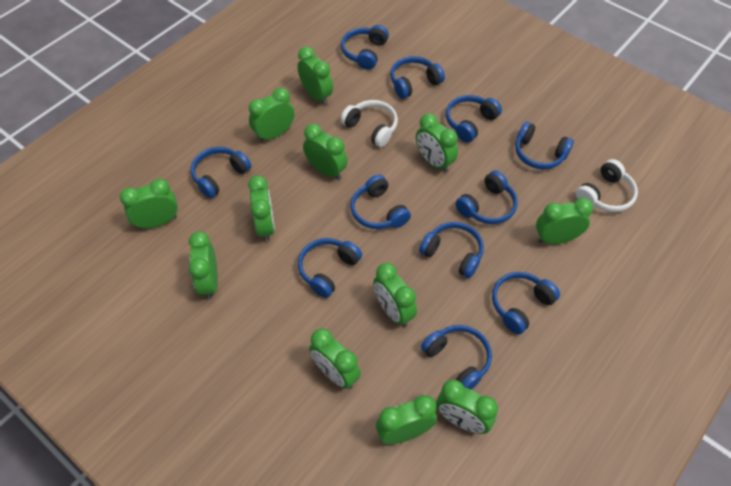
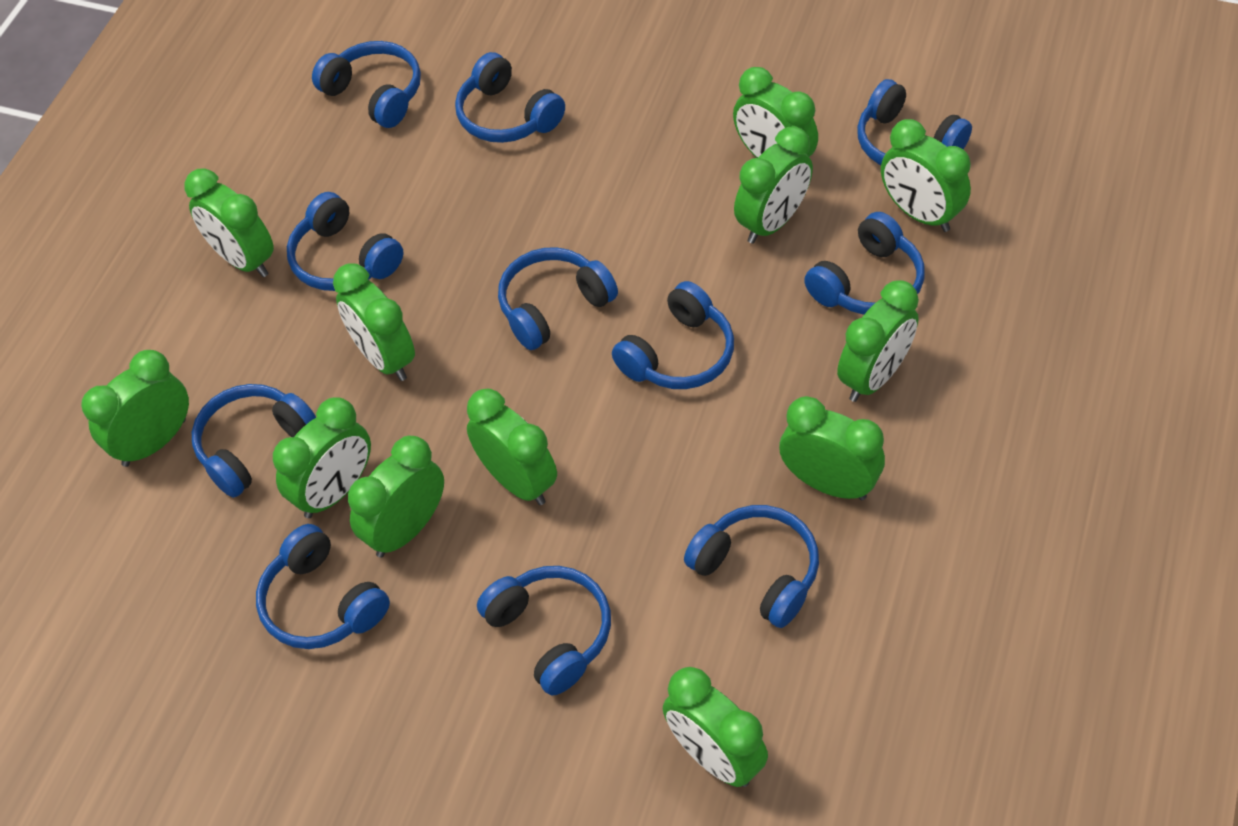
white headphones: 2 -> 0

